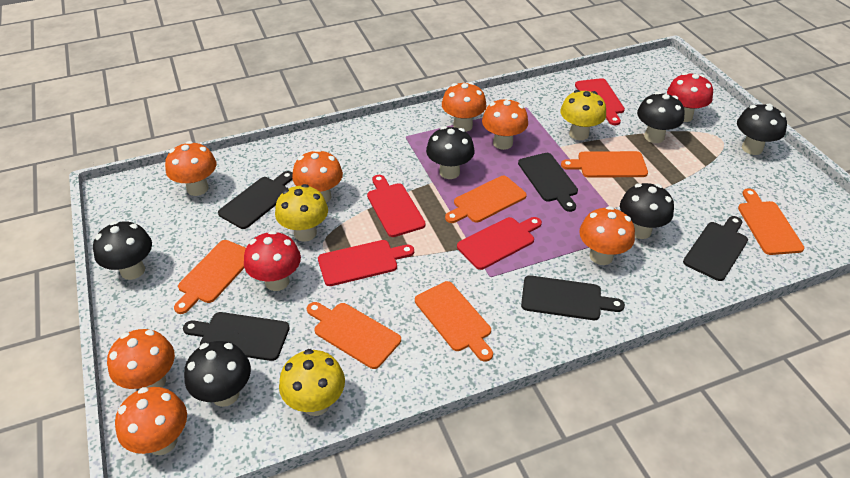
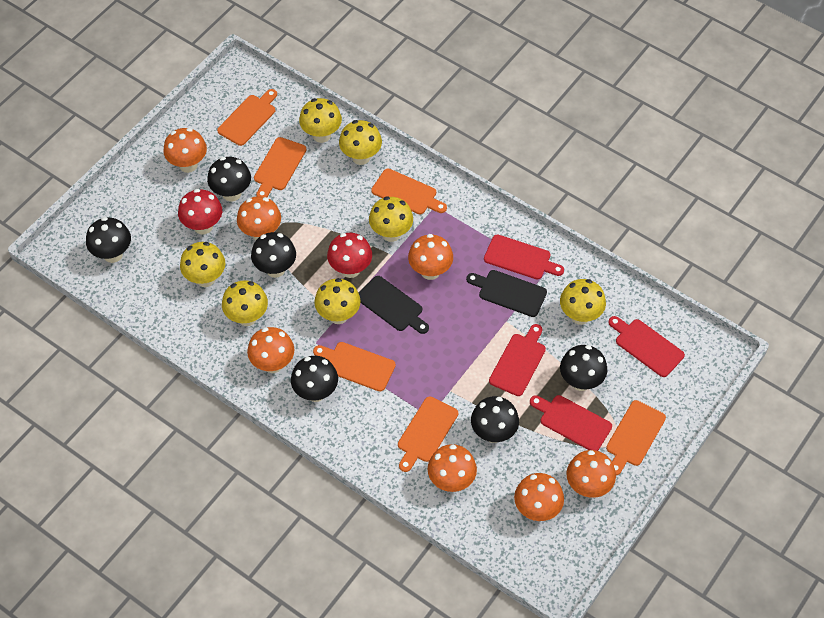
black cutting board: 5 -> 2
yellow mushroom: 3 -> 7

